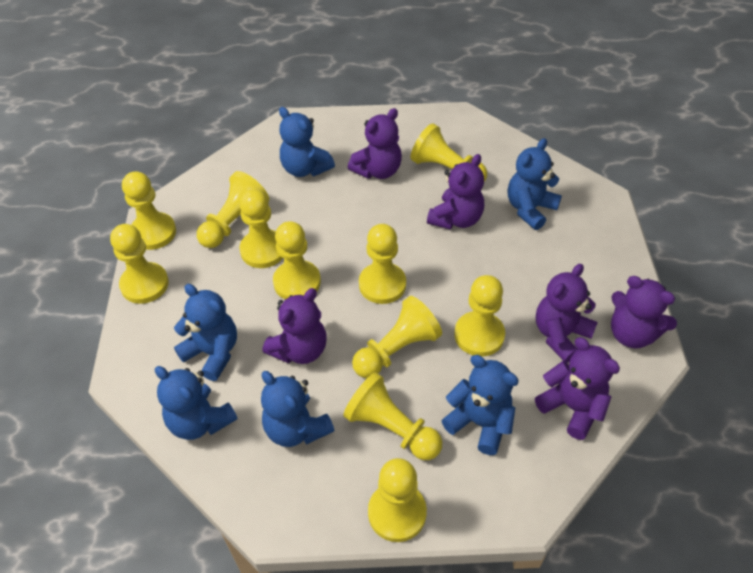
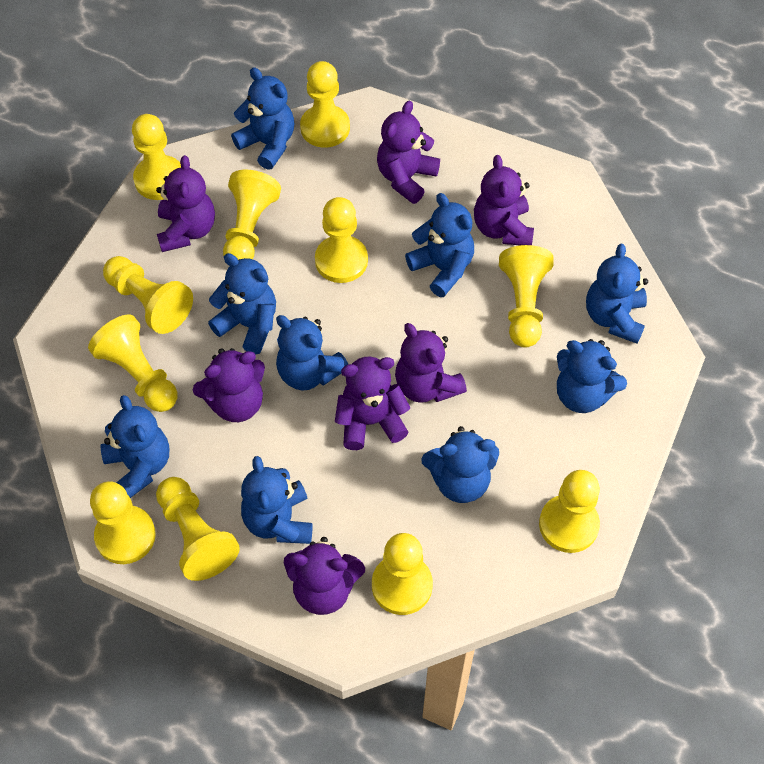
blue teddy bear: 6 -> 9
purple teddy bear: 6 -> 7

